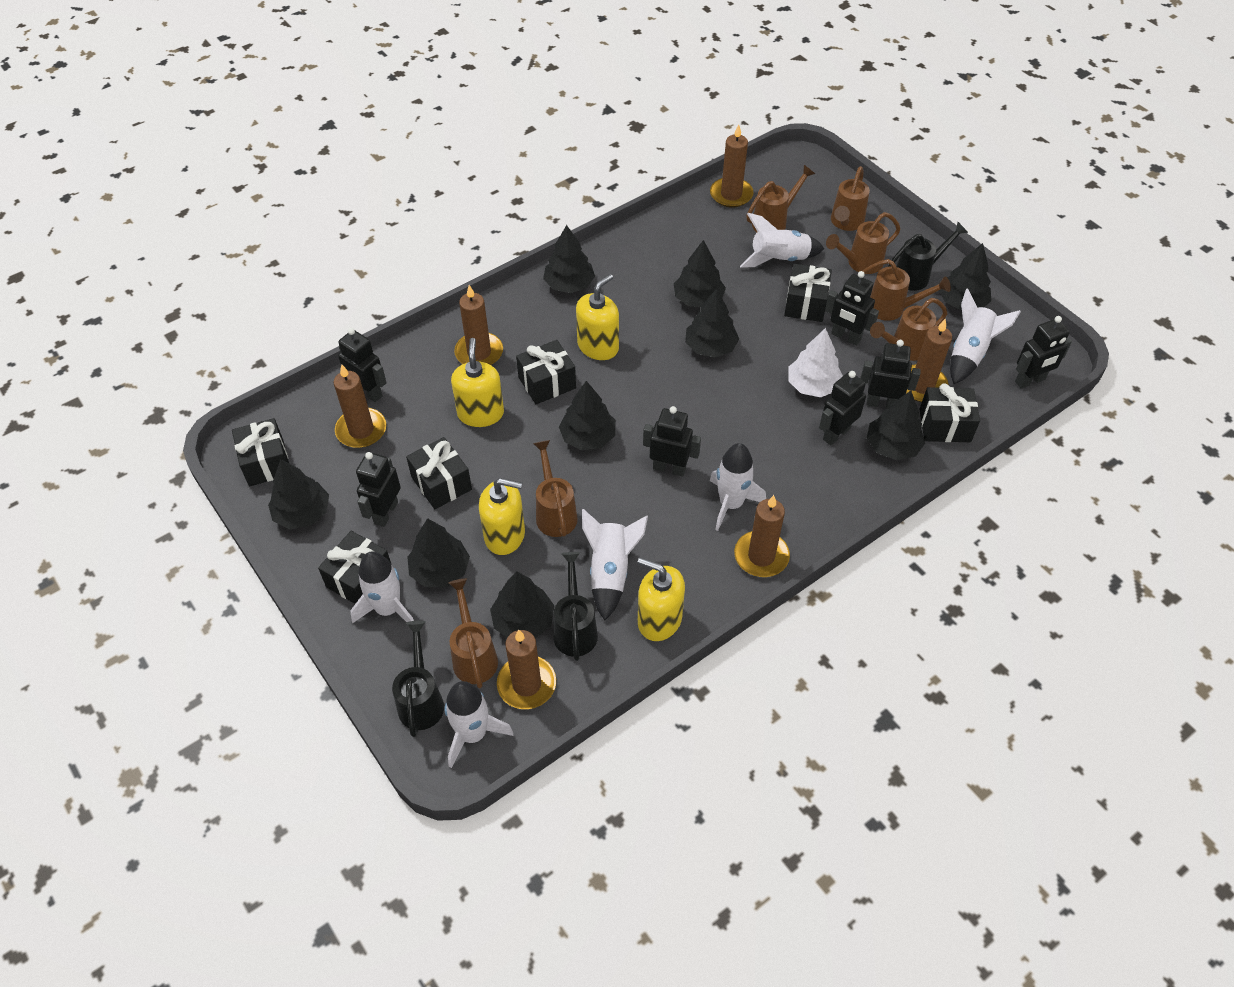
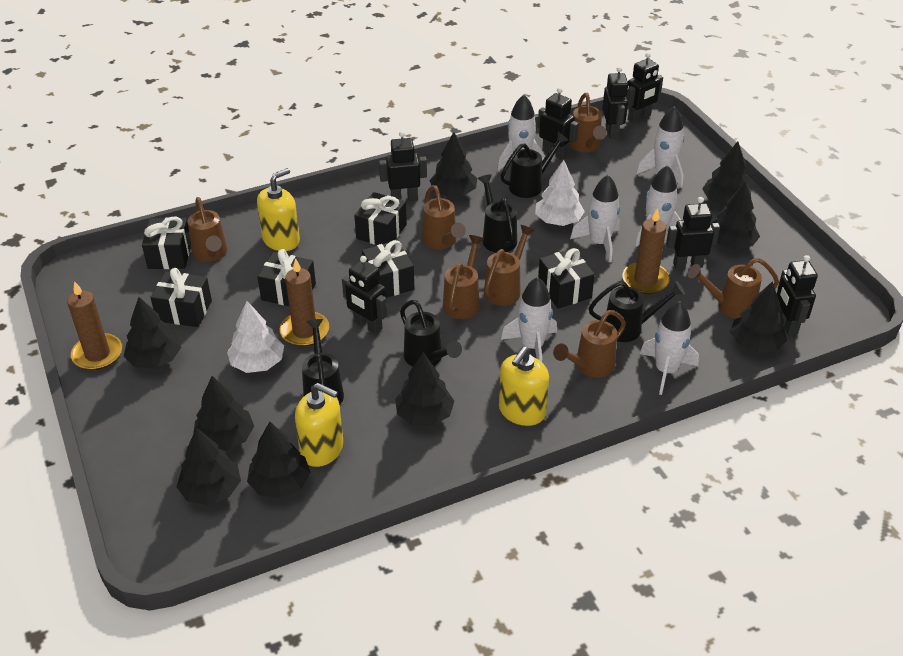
black watering can: 3 -> 5
brown candle: 6 -> 3
white tree: 1 -> 2
yellow soap dispenser: 4 -> 3

